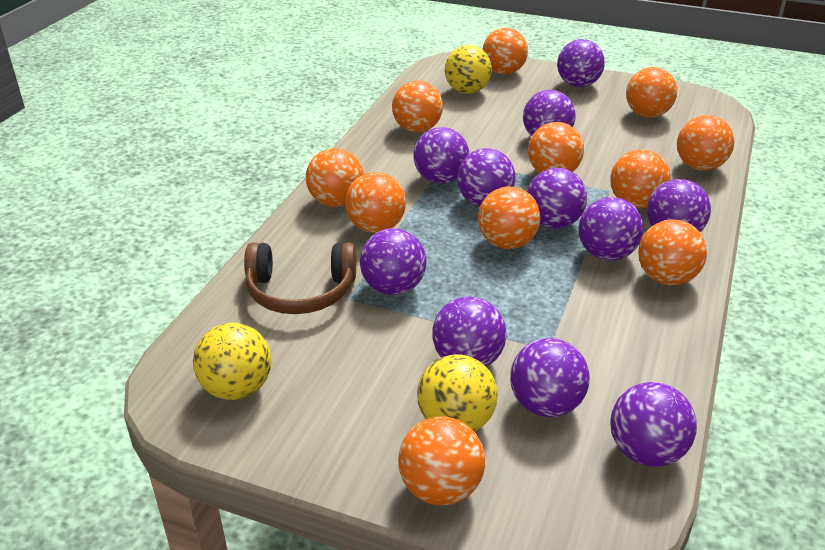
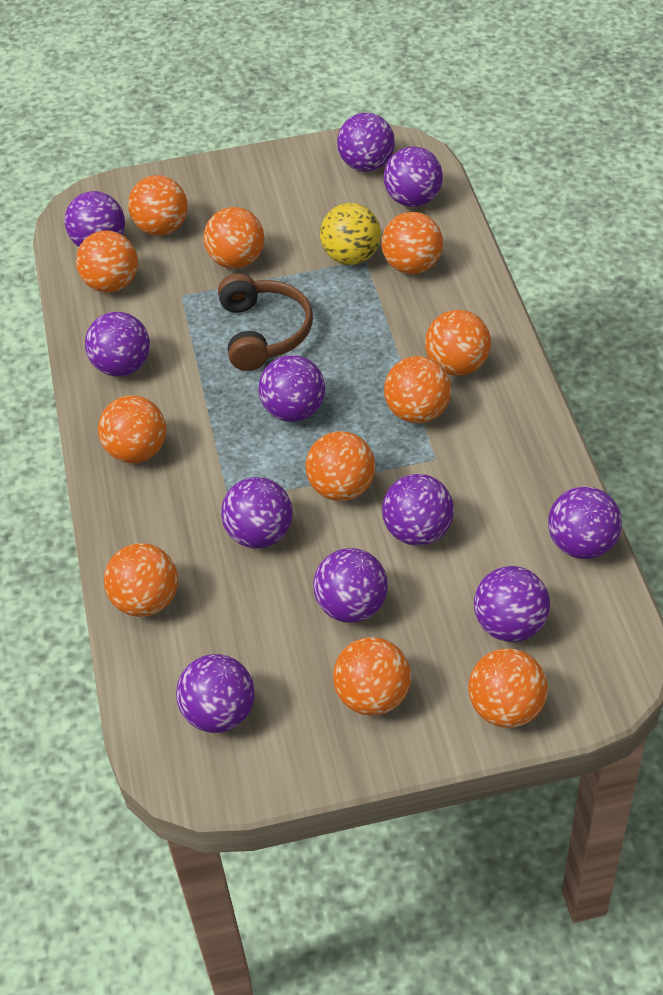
yellow ball: 3 -> 1

